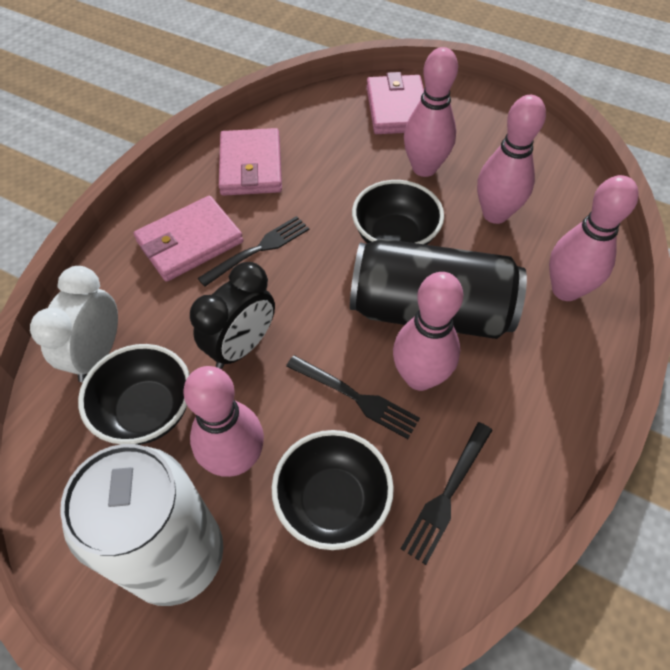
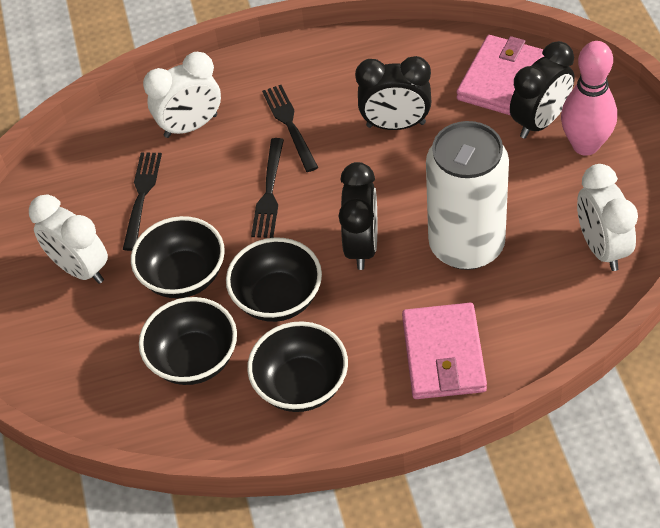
black bowl: 3 -> 4
black can: 1 -> 0
black clock: 1 -> 3
pink bowling pin: 5 -> 1
pink wallet: 3 -> 2
white clock: 1 -> 3

